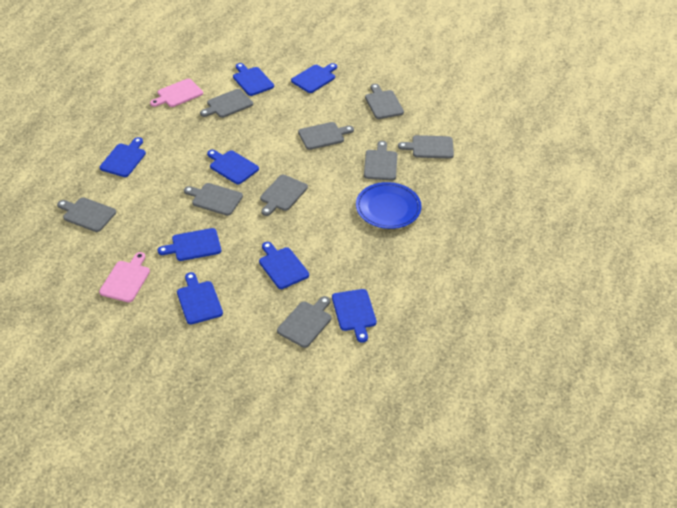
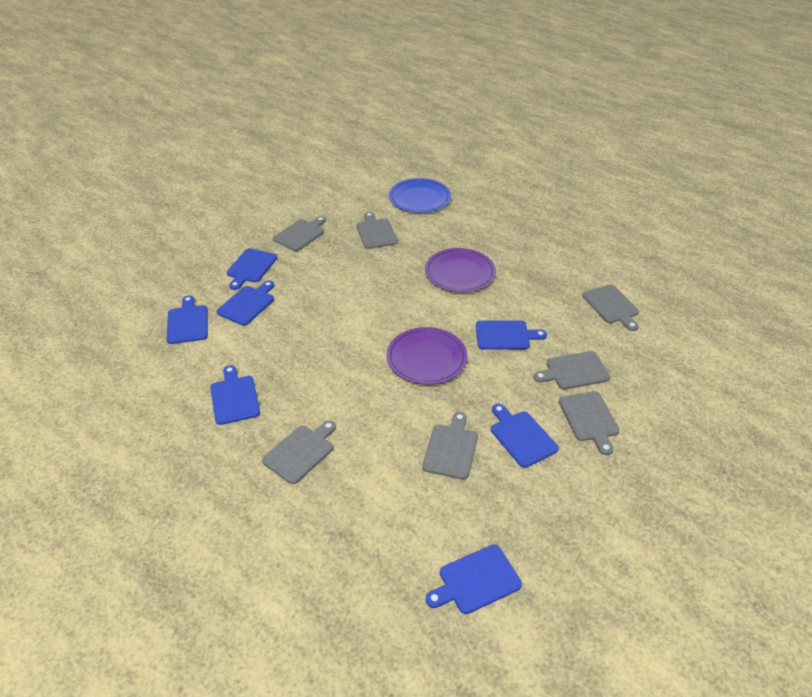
blue cutting board: 8 -> 7
grey cutting board: 9 -> 7
pink cutting board: 2 -> 0
purple plate: 0 -> 2

